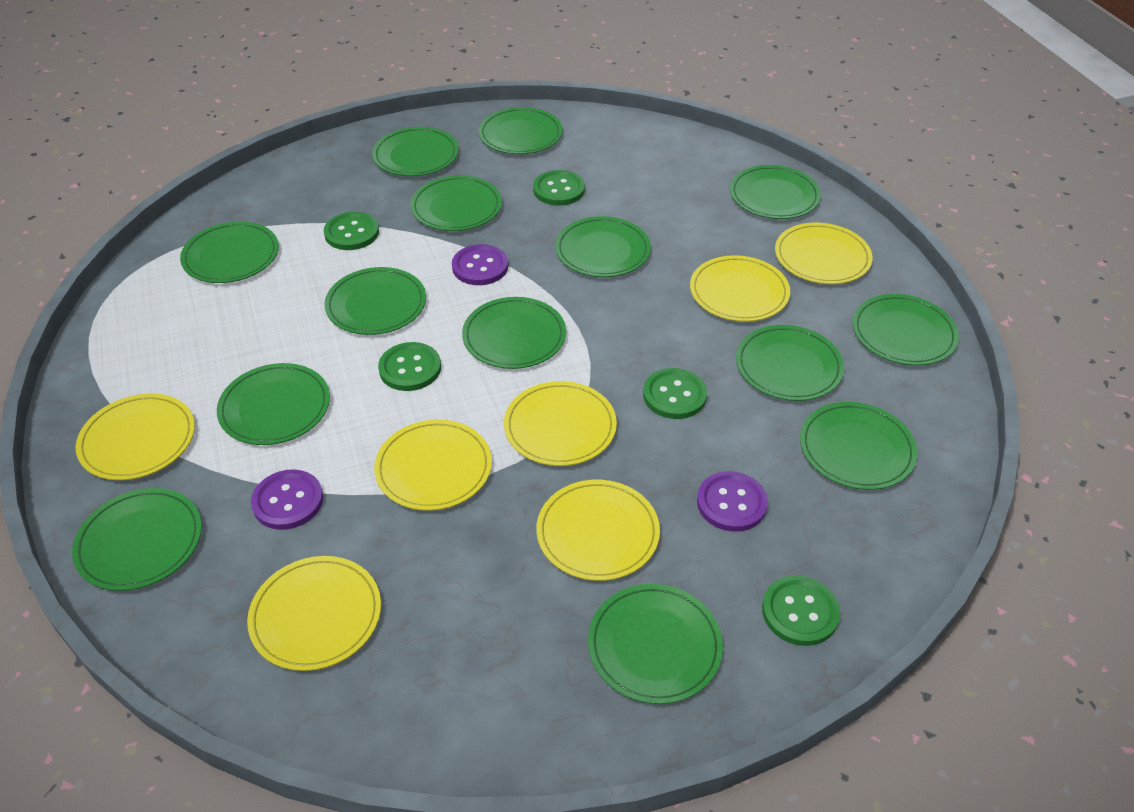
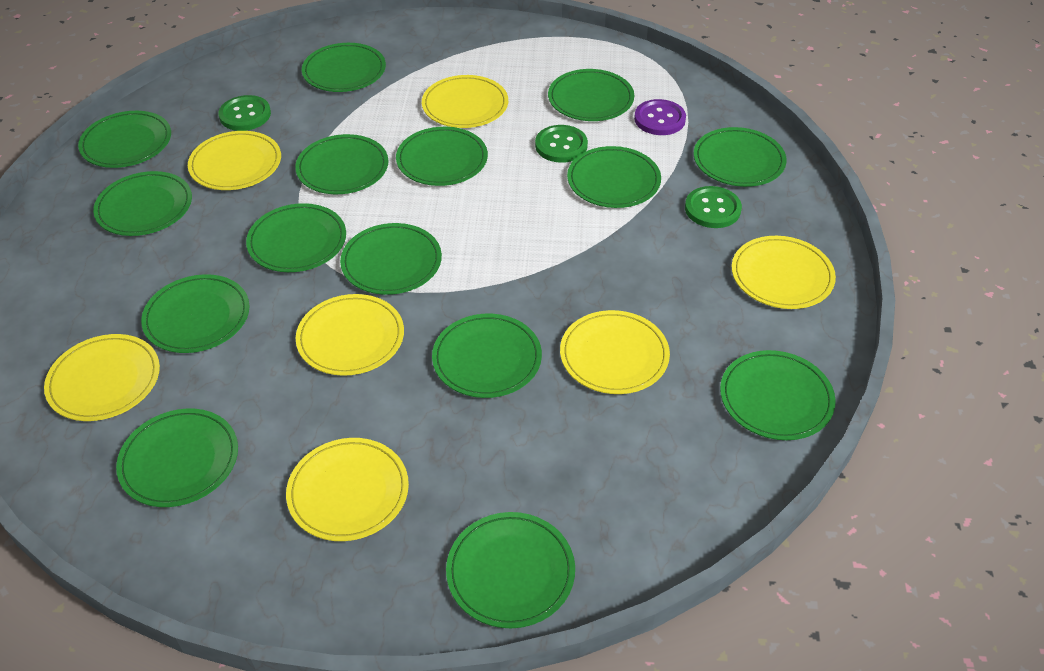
green button: 5 -> 3
green plate: 14 -> 15
purple button: 3 -> 1

